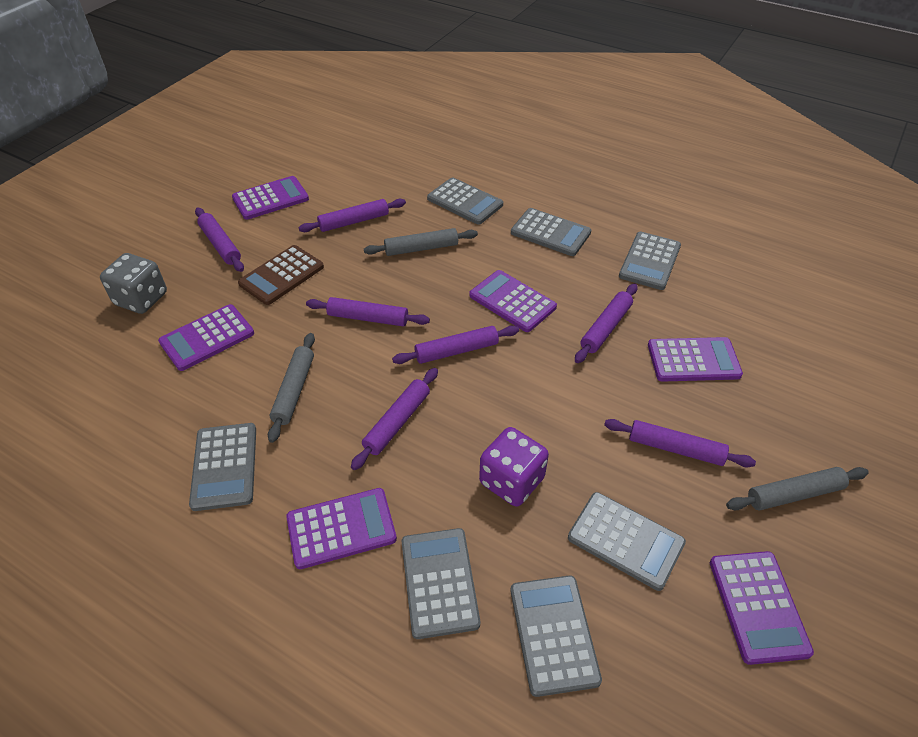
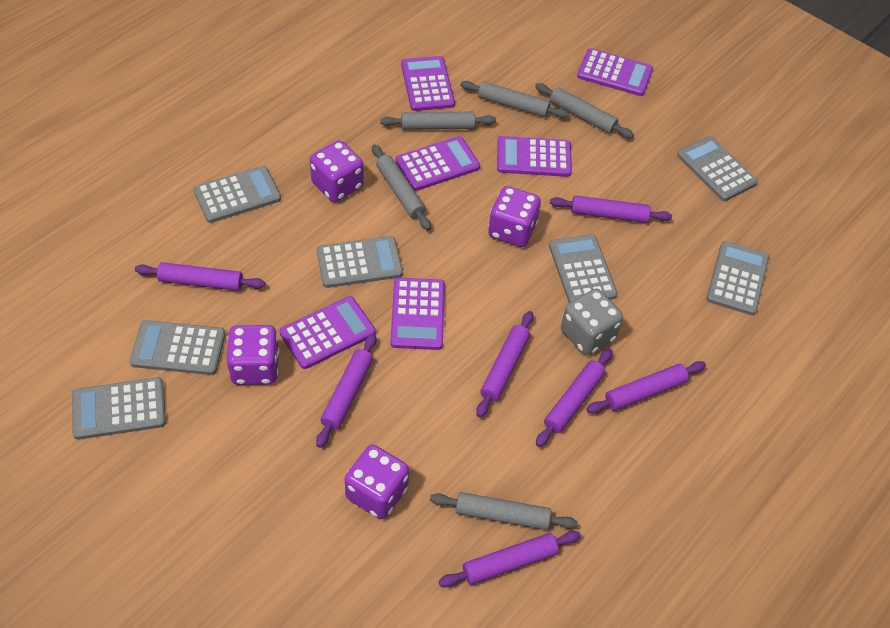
brown calculator: 1 -> 0
grey rolling pin: 3 -> 5
purple dice: 1 -> 4

